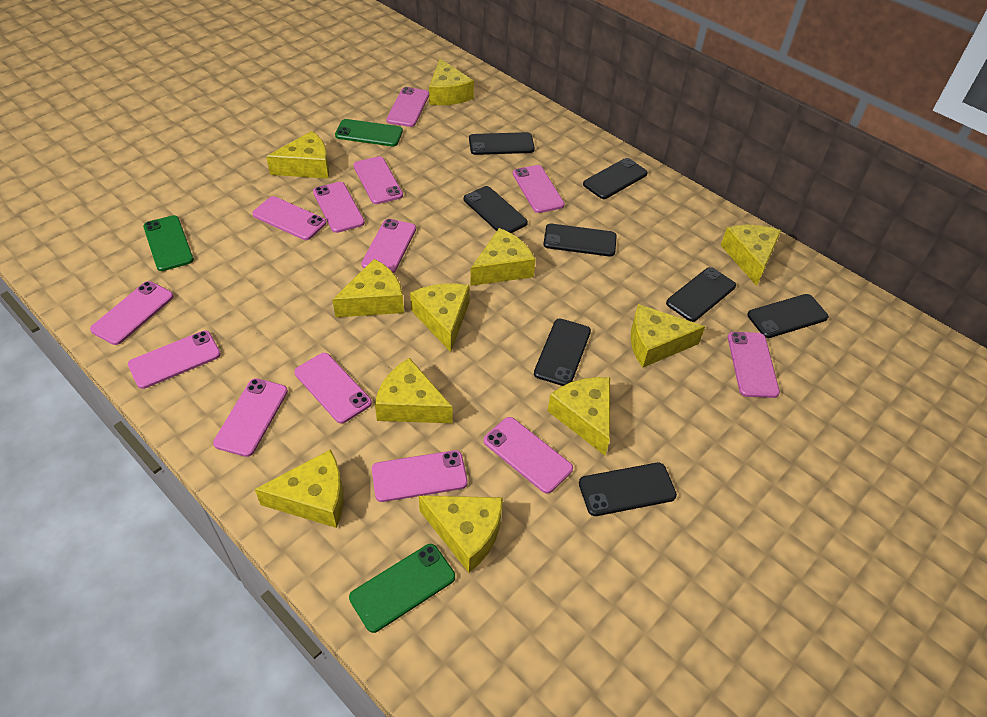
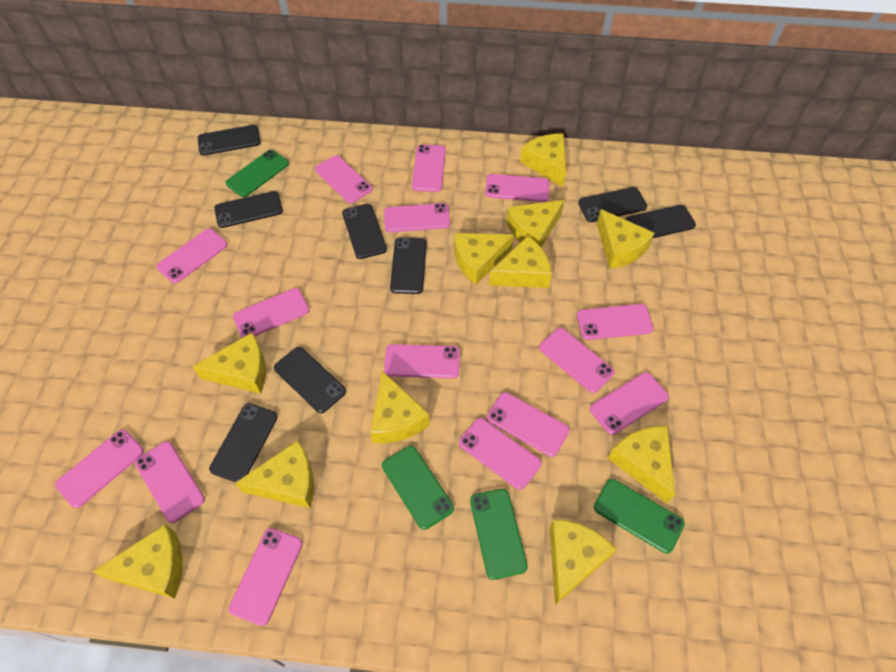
green phone: 3 -> 4
pink phone: 13 -> 15

